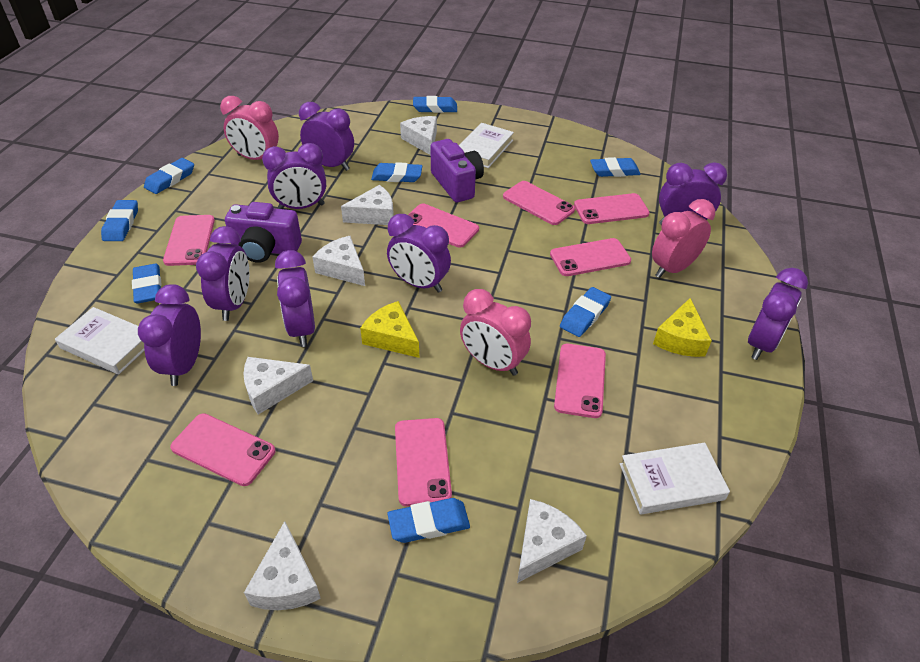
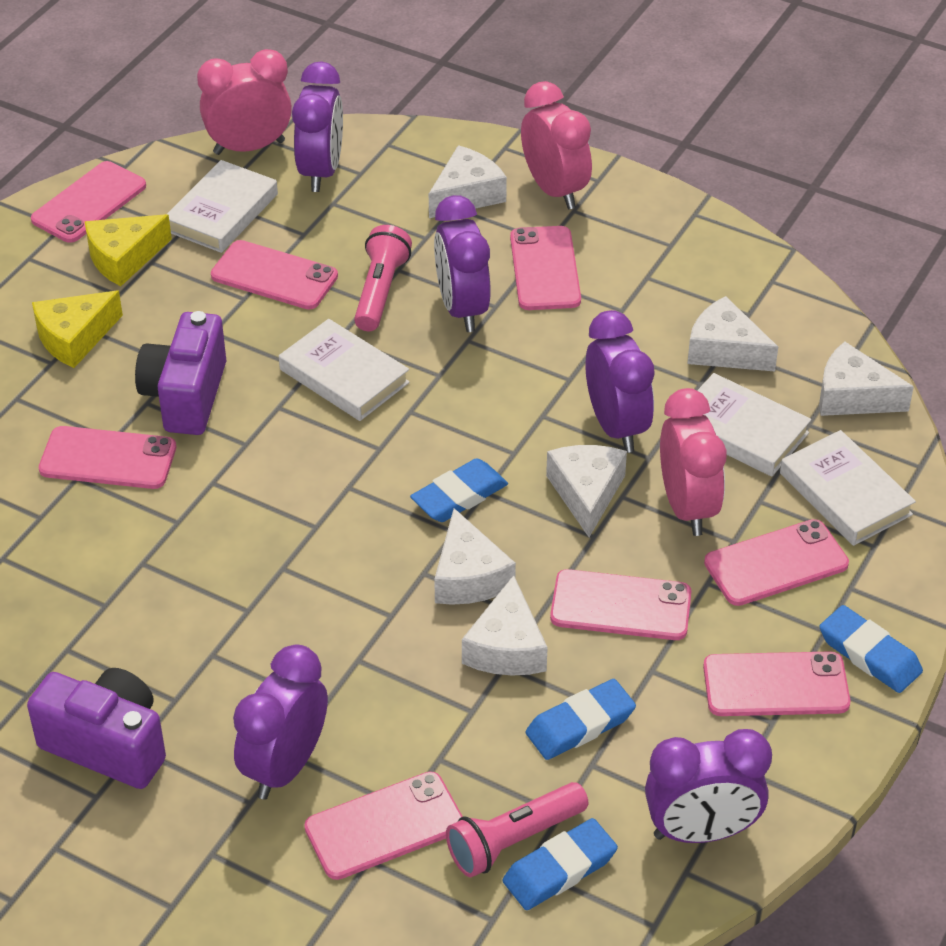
blue eraser: 8 -> 4
pink flashlight: 0 -> 2
purple clock: 8 -> 5
white book: 3 -> 4

